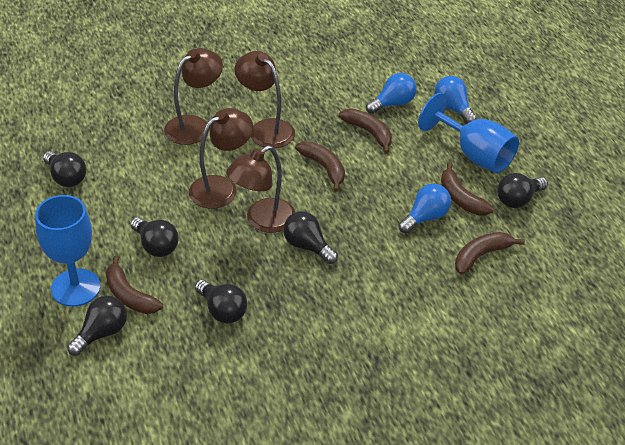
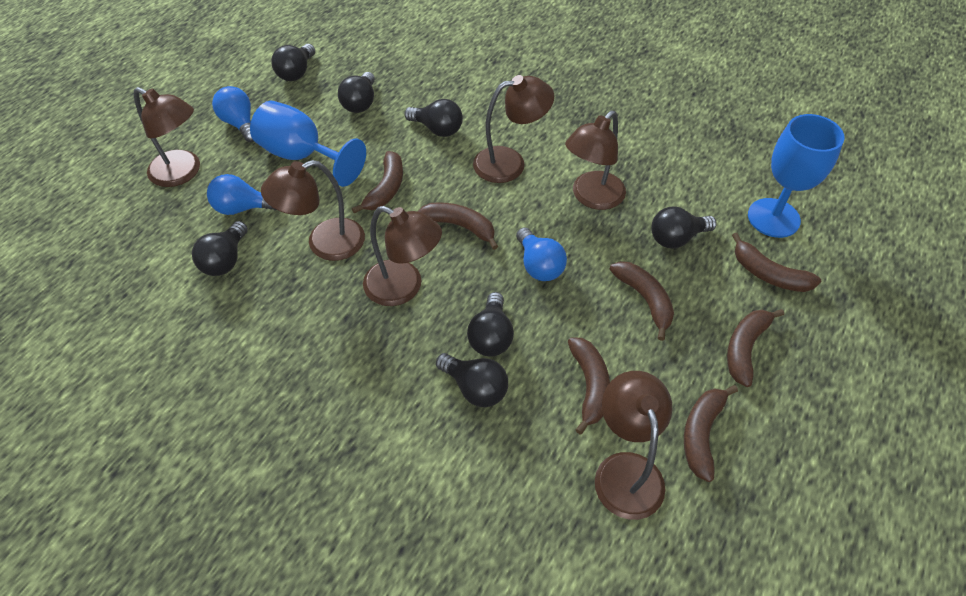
black light bulb: 6 -> 7
brown banana: 5 -> 7
brown lamp: 4 -> 6

